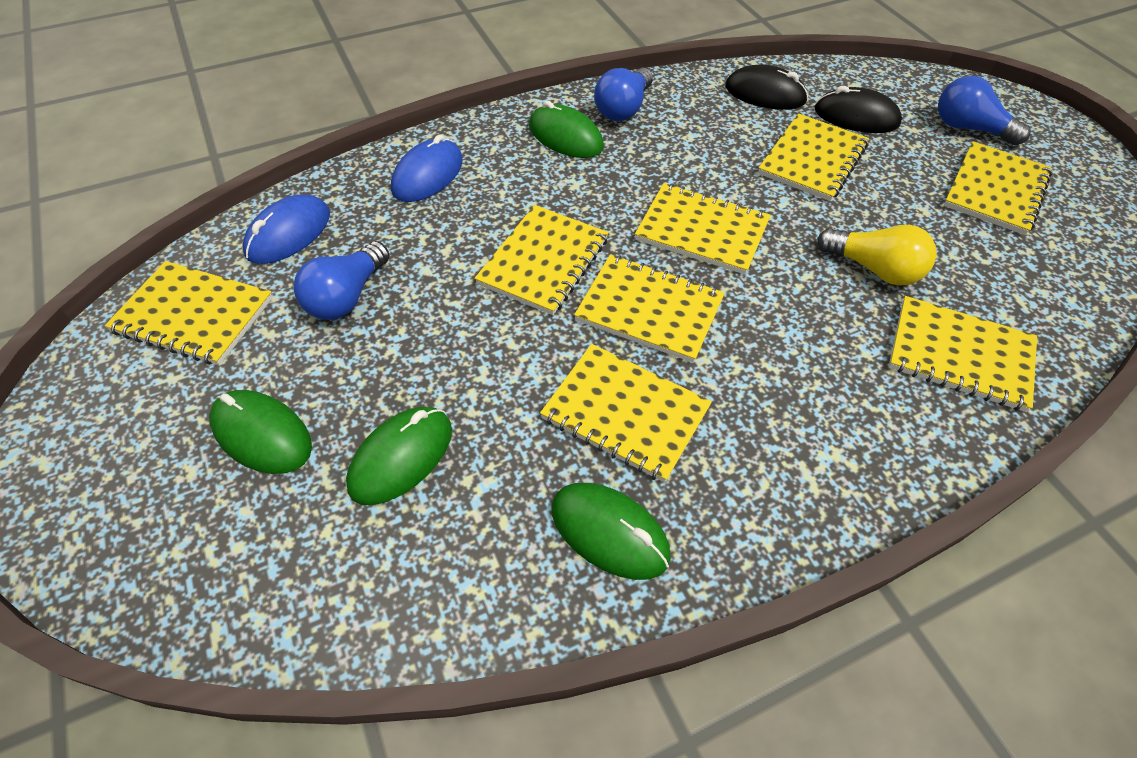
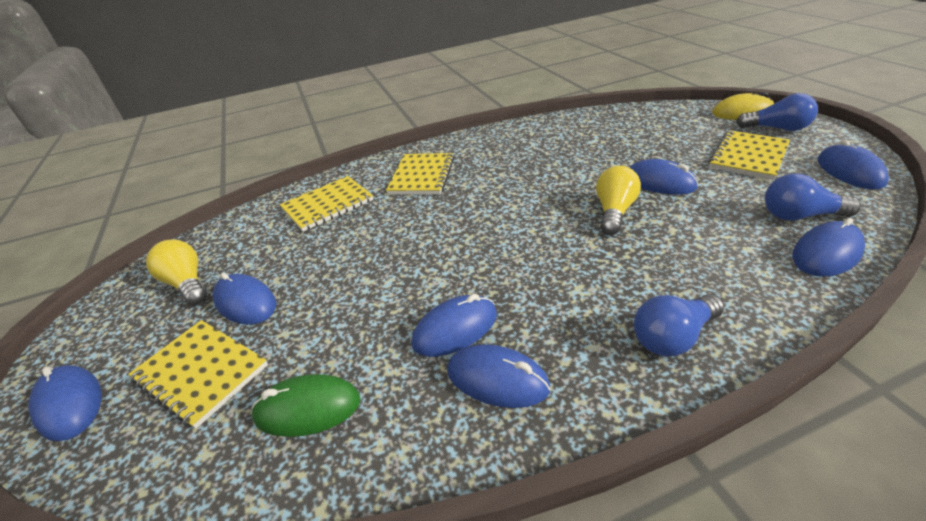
black mouse: 2 -> 0
blue mouse: 2 -> 7
green mouse: 4 -> 1
yellow light bulb: 1 -> 2
yellow mouse: 0 -> 1
yellow notebook: 8 -> 4

